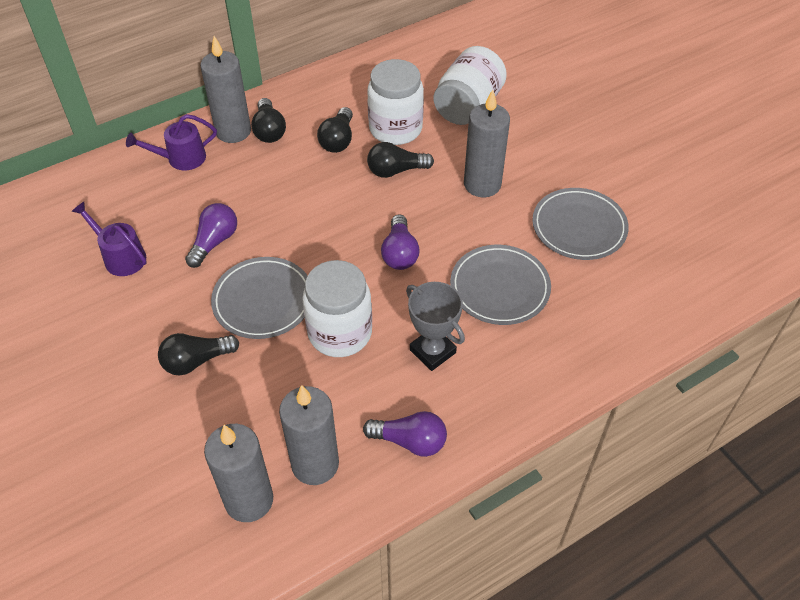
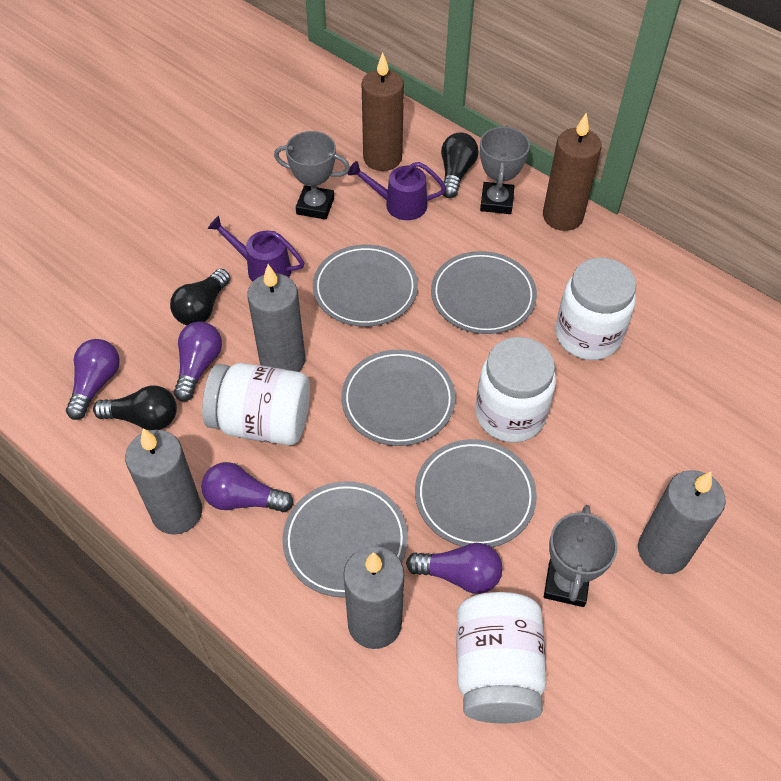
black light bulb: 4 -> 3
brown candle: 0 -> 2
grey plate: 3 -> 5
grey trophy: 1 -> 3
purple light bulb: 3 -> 4
white jar: 3 -> 4

